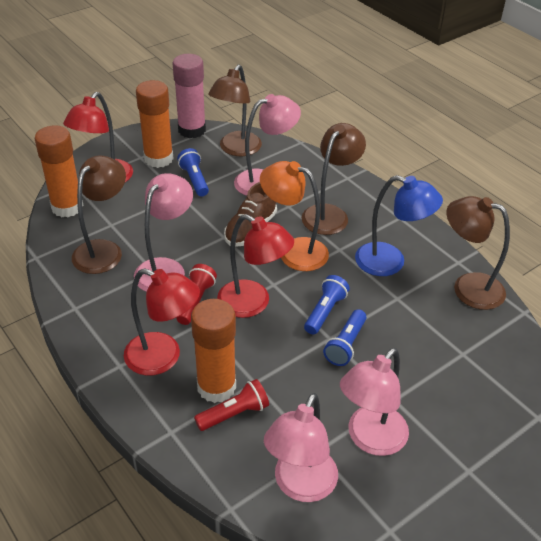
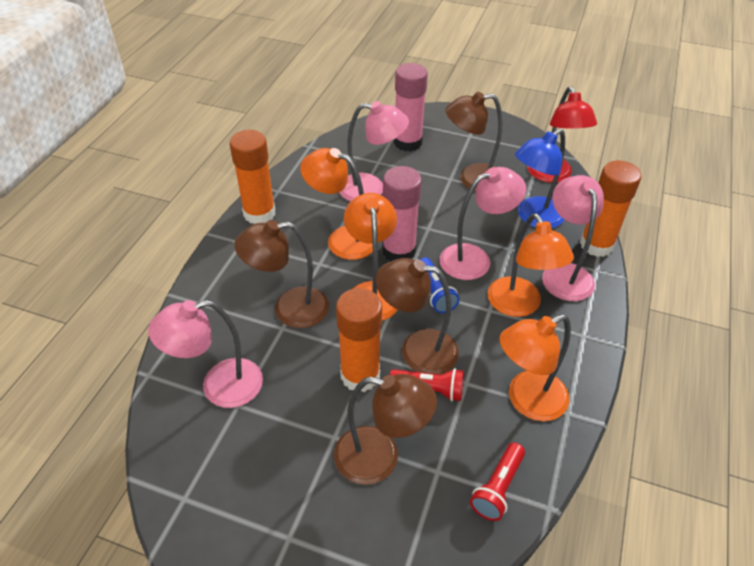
blue flashlight: 3 -> 1
brown shoe: 1 -> 0
orange lamp: 1 -> 4
pink glue stick: 1 -> 2
red lamp: 3 -> 1

